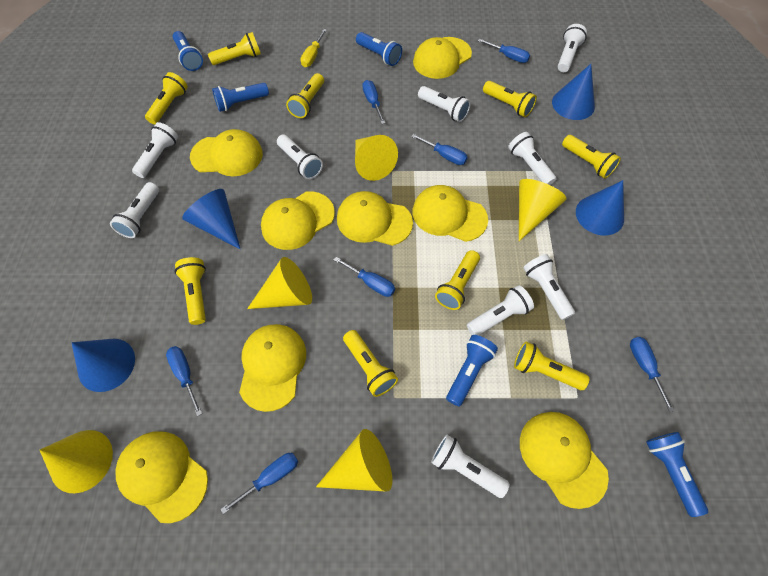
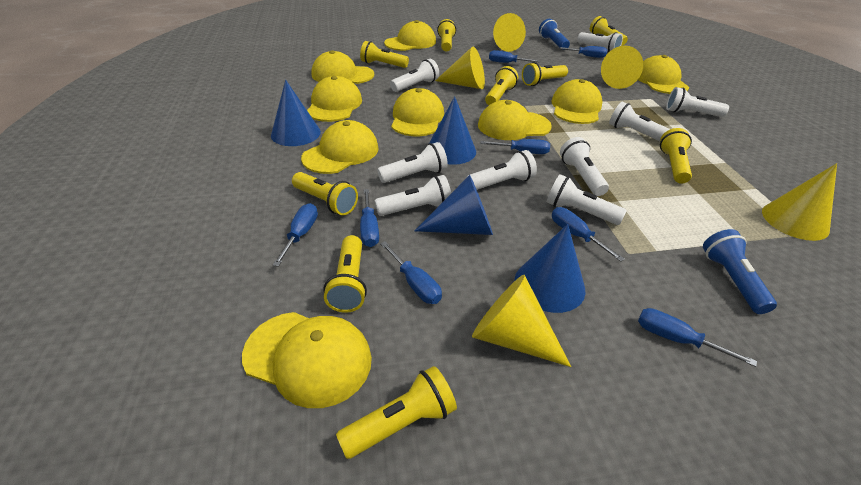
blue flashlight: 5 -> 2
blue screwdriver: 7 -> 8
yellow cap: 8 -> 9
yellow screwdriver: 1 -> 0

